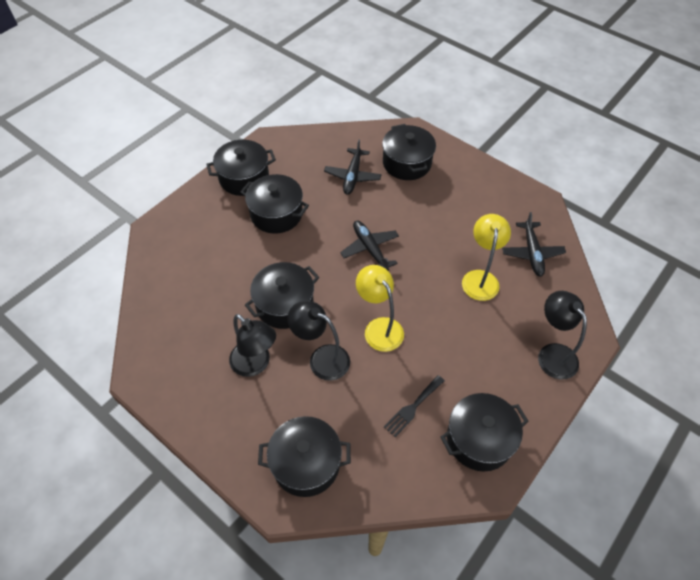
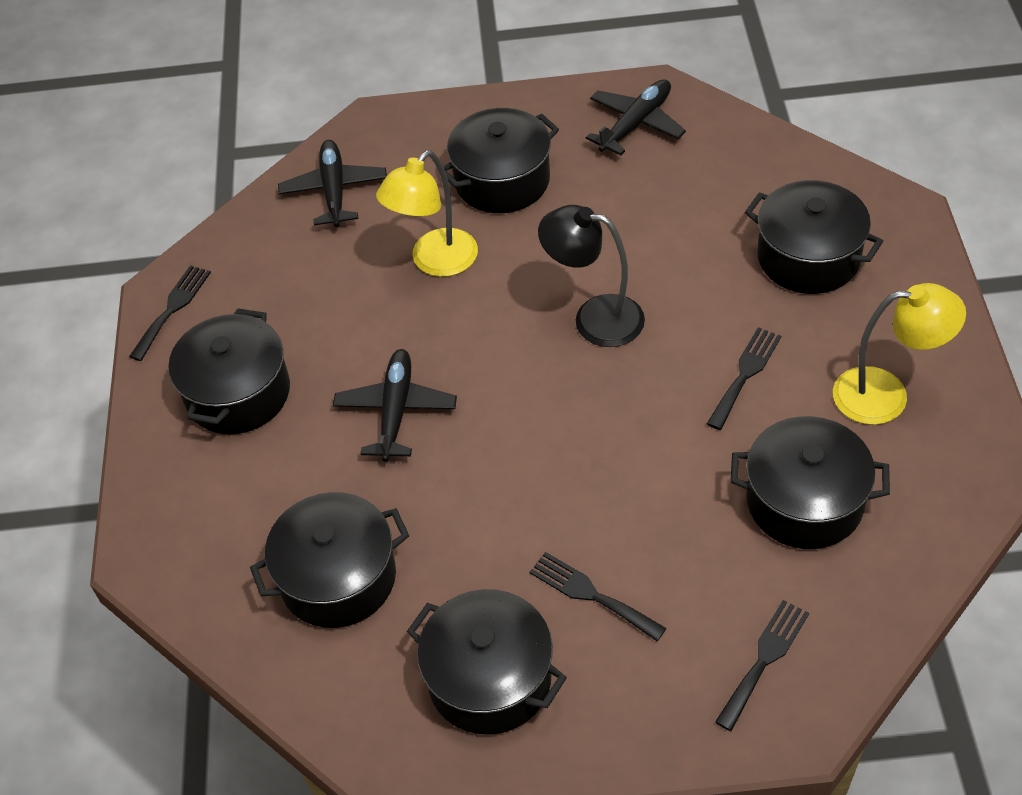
black fork: 1 -> 4
black lamp: 3 -> 1

